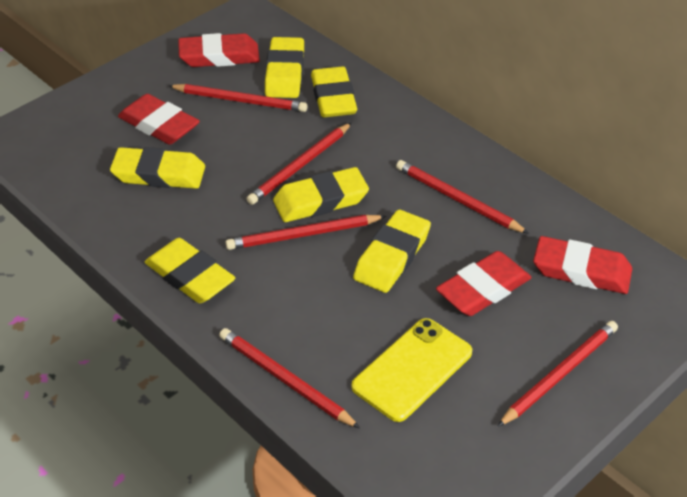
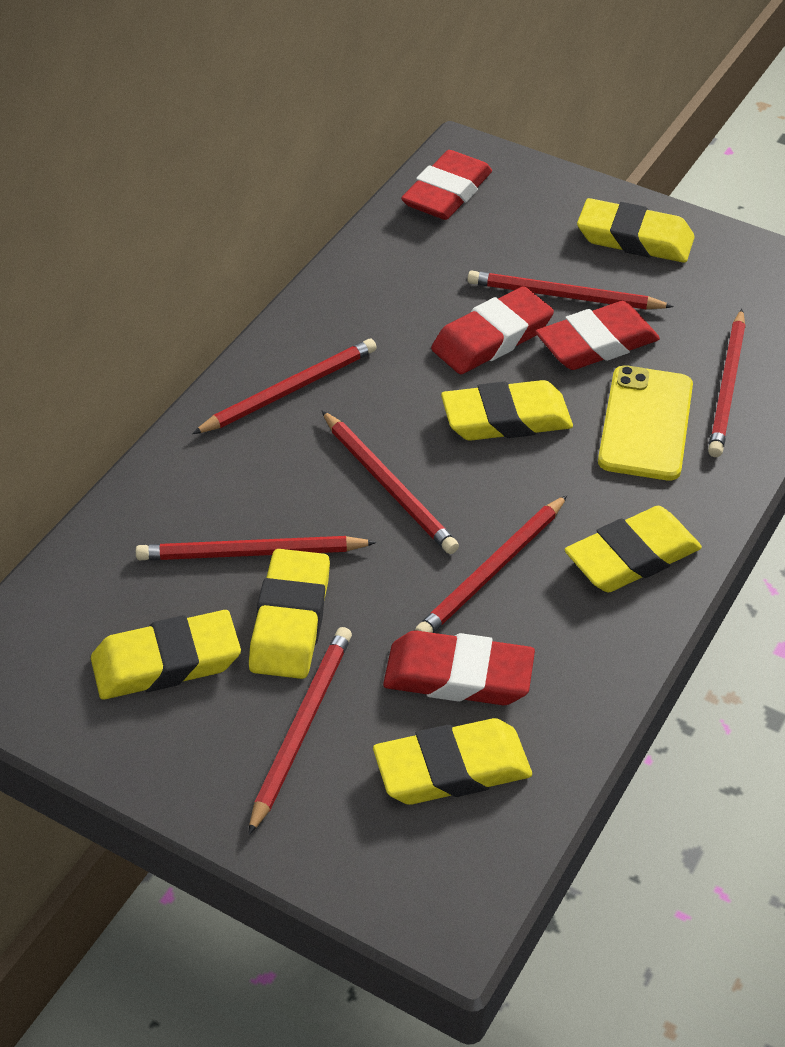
red pencil: 6 -> 7

